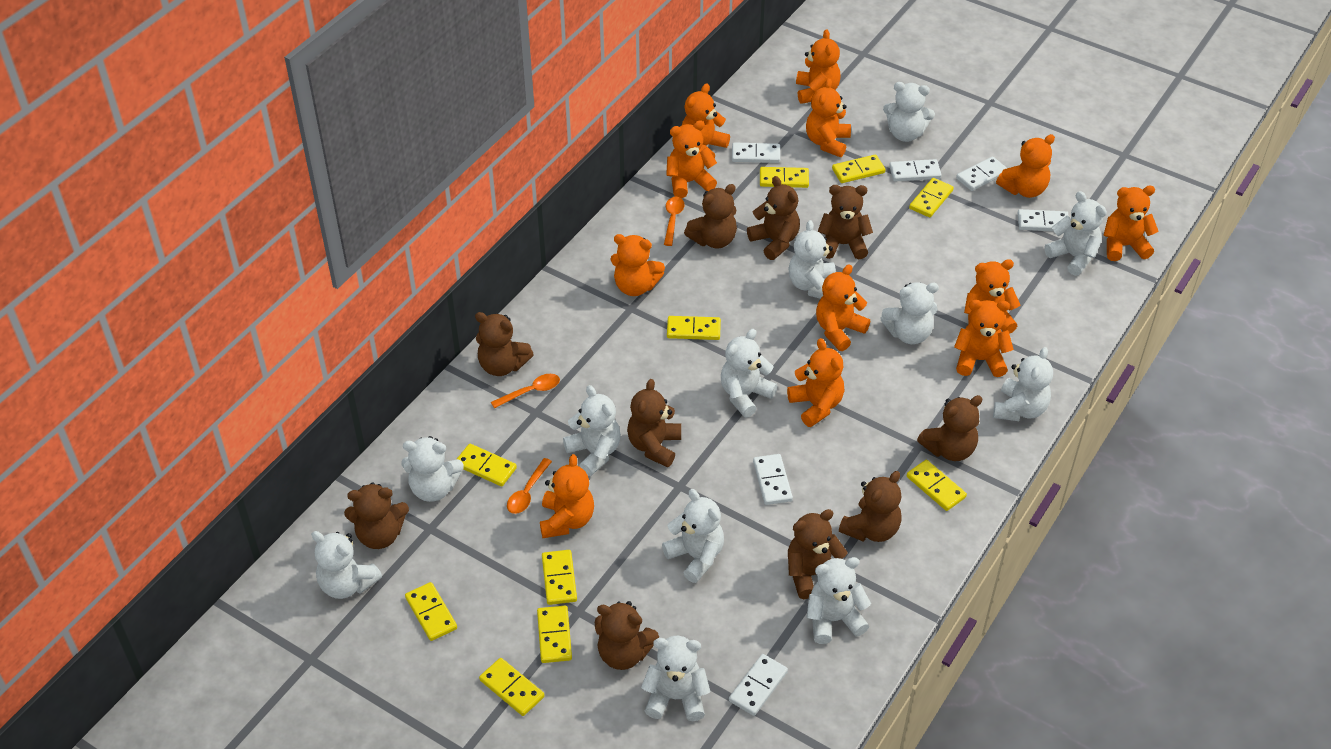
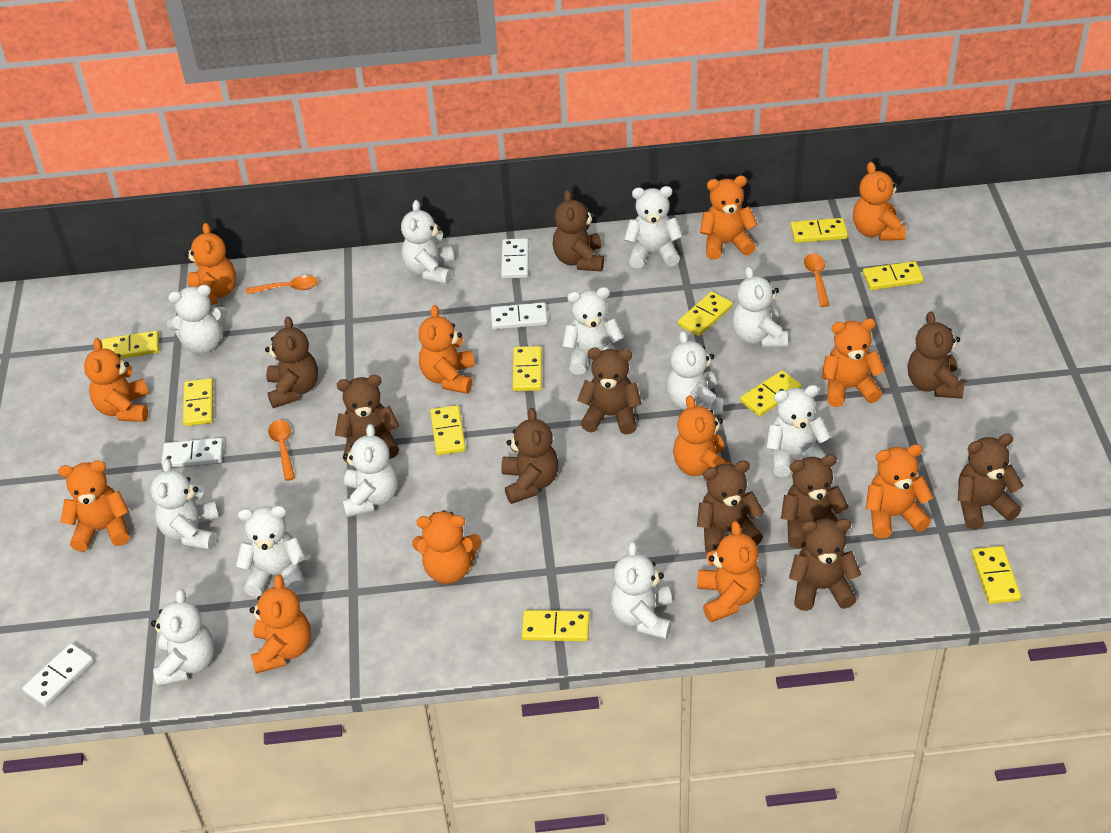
white domino: 6 -> 4

